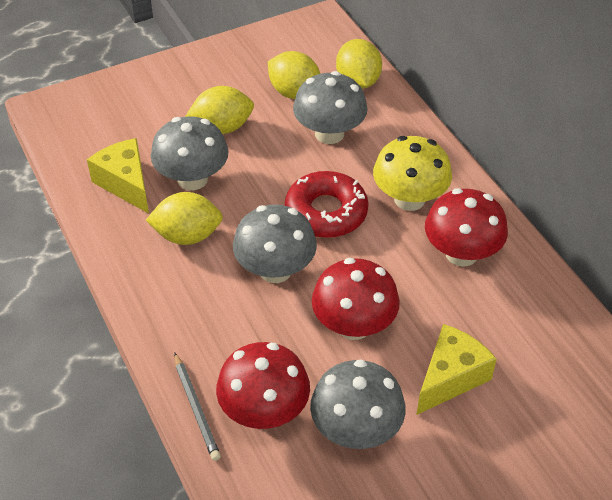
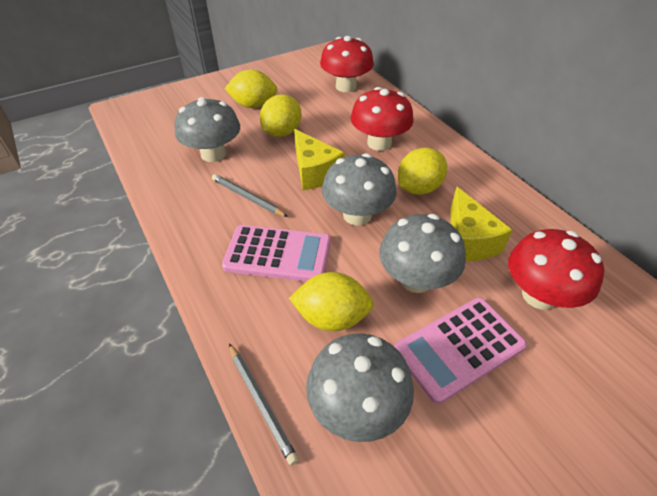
grey pencil: 1 -> 2
pink calculator: 0 -> 2
red donut: 1 -> 0
yellow mushroom: 1 -> 0

